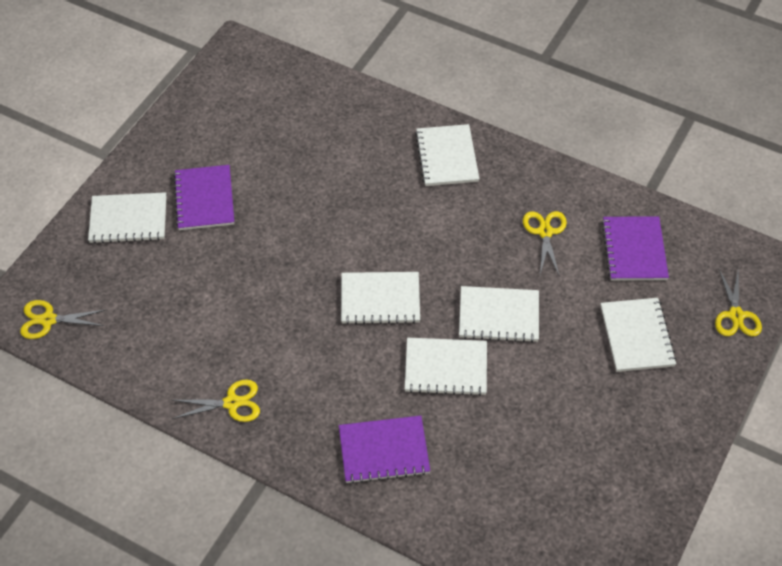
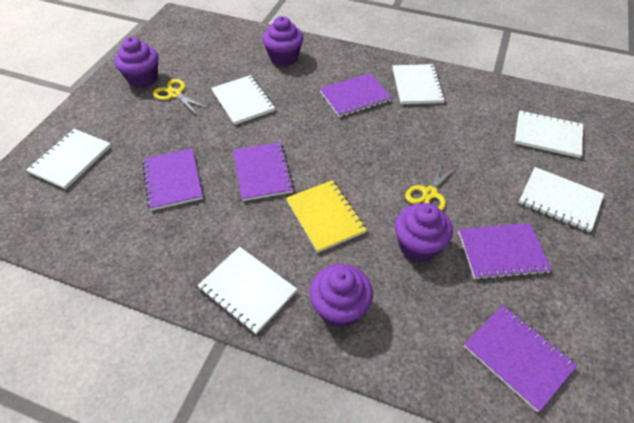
purple cupcake: 0 -> 4
purple notebook: 3 -> 5
yellow notebook: 0 -> 1
yellow scissors: 4 -> 2

